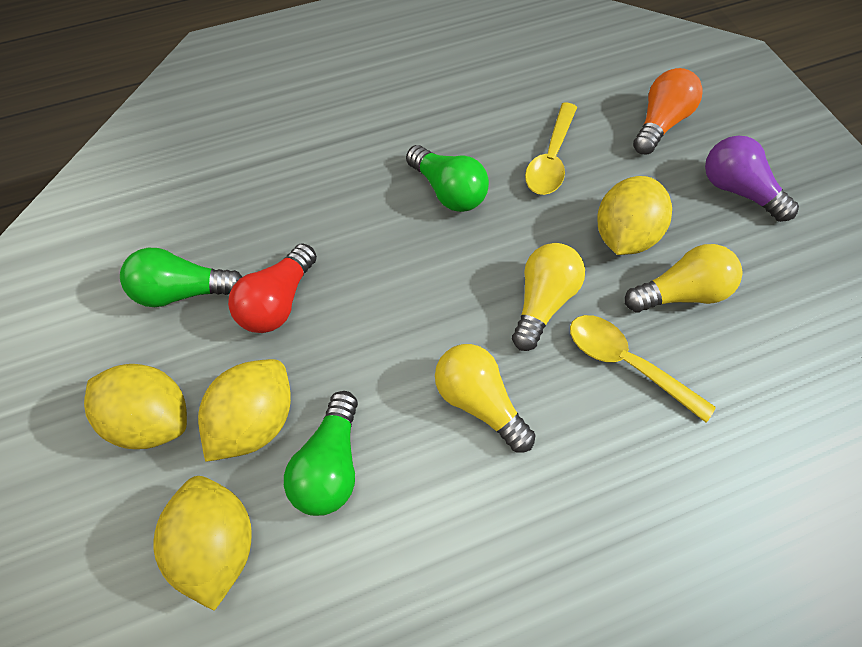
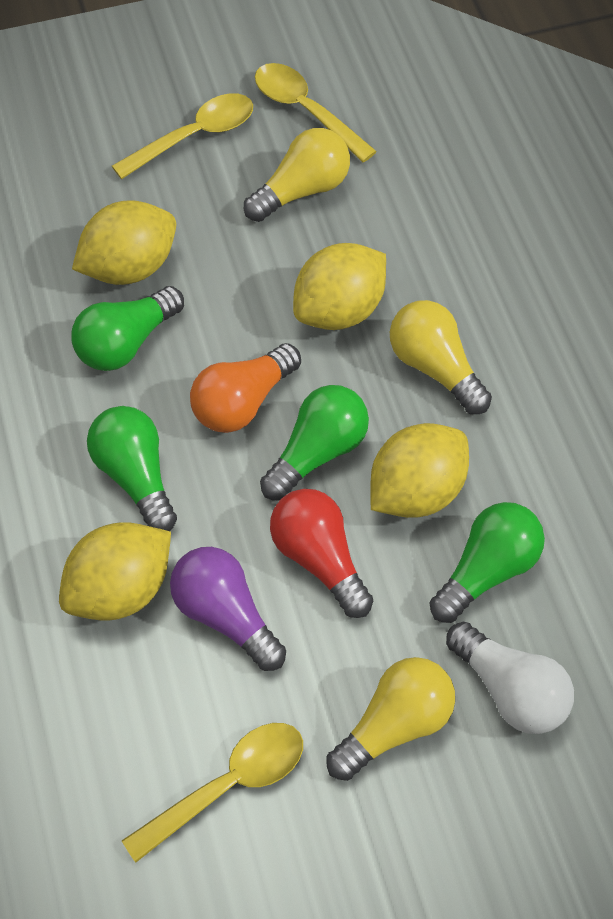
green light bulb: 3 -> 4
white light bulb: 0 -> 1
yellow spoon: 2 -> 3

